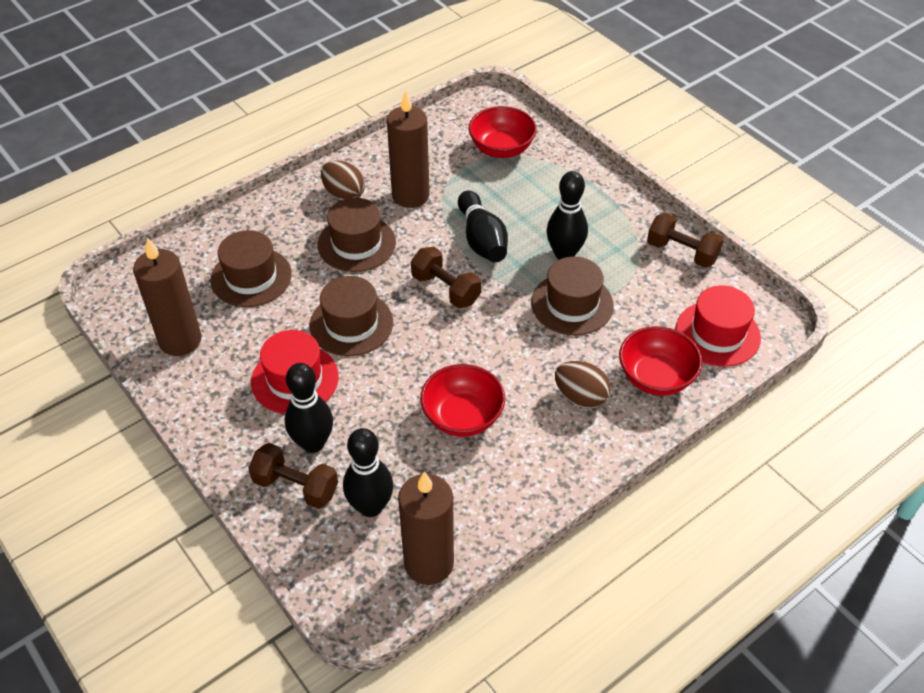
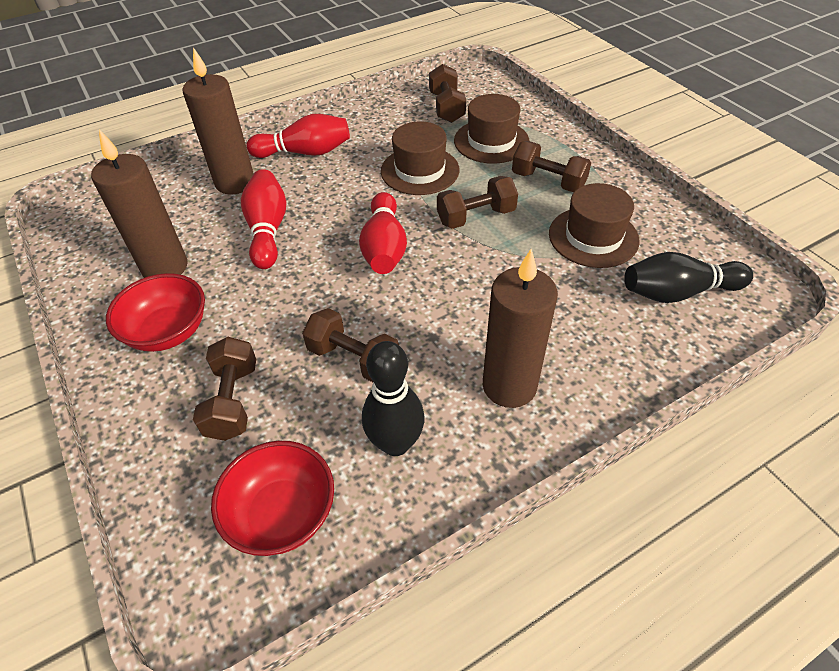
black bowling pin: 4 -> 2
brown dumbbell: 3 -> 5
brown egg: 2 -> 0
brown hat: 4 -> 3
red bowl: 3 -> 2
red bowling pin: 0 -> 3
red hat: 2 -> 0

